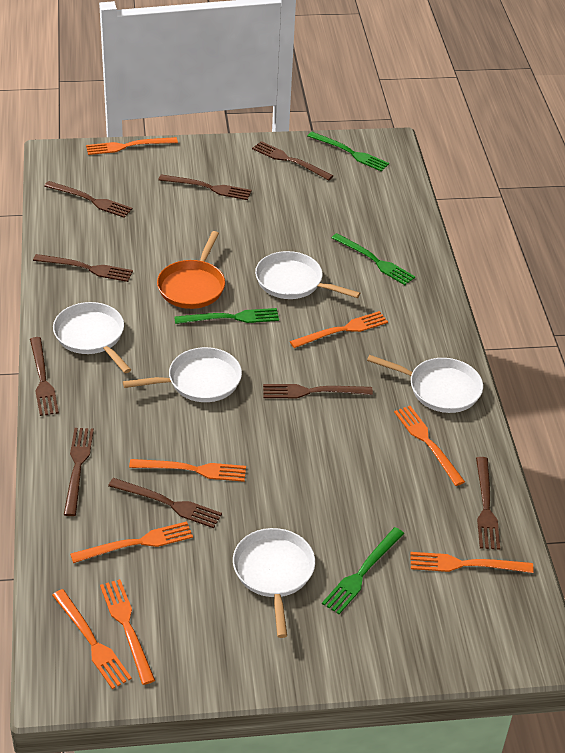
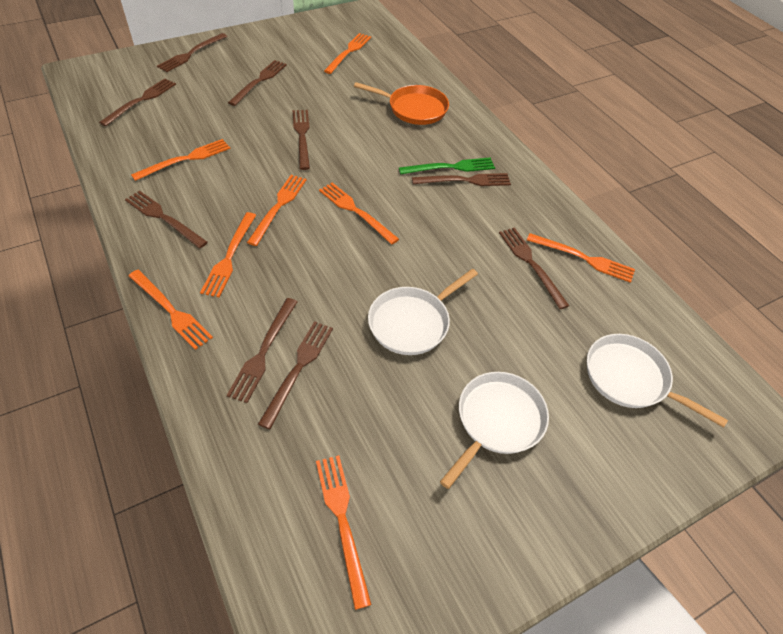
green fork: 4 -> 1
white pan: 5 -> 3

